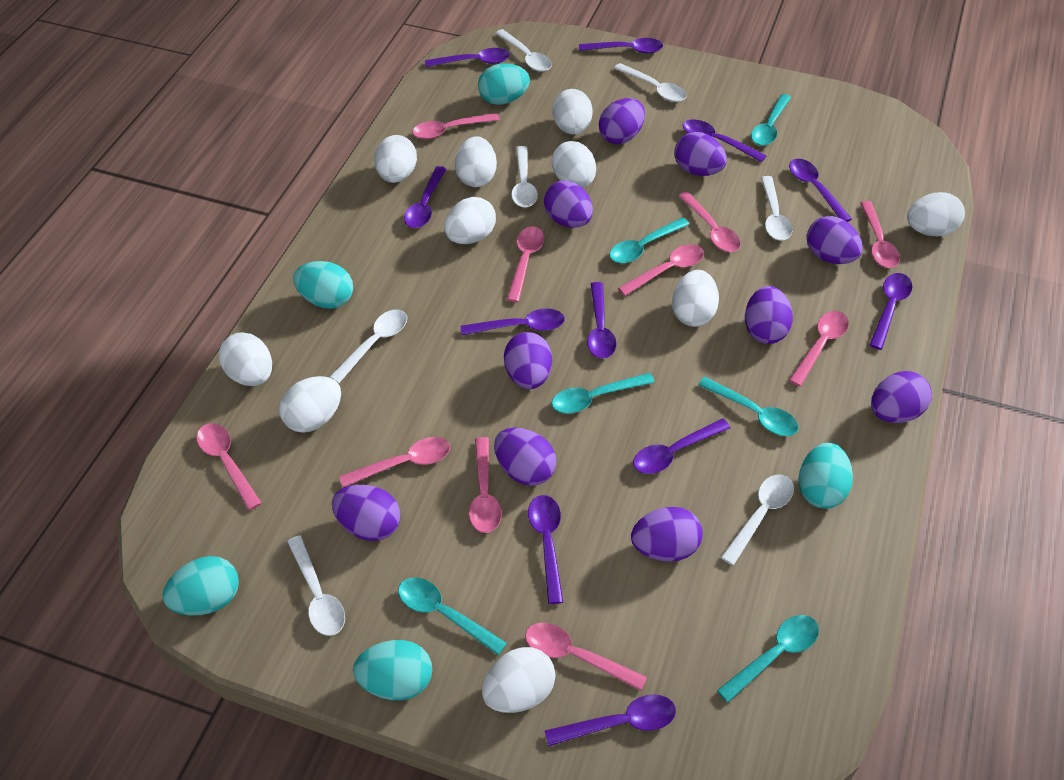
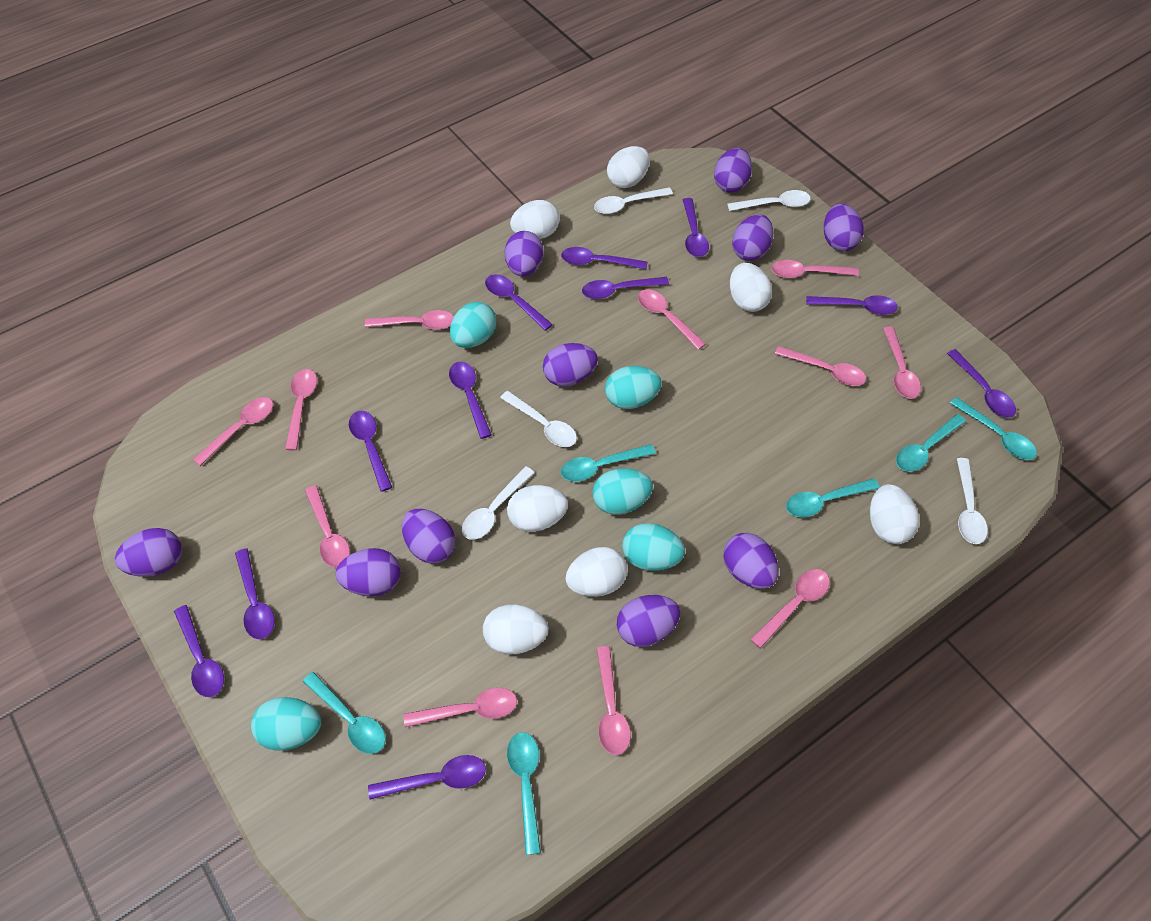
pink spoon: 10 -> 11
white egg: 10 -> 7
white spoon: 7 -> 5

